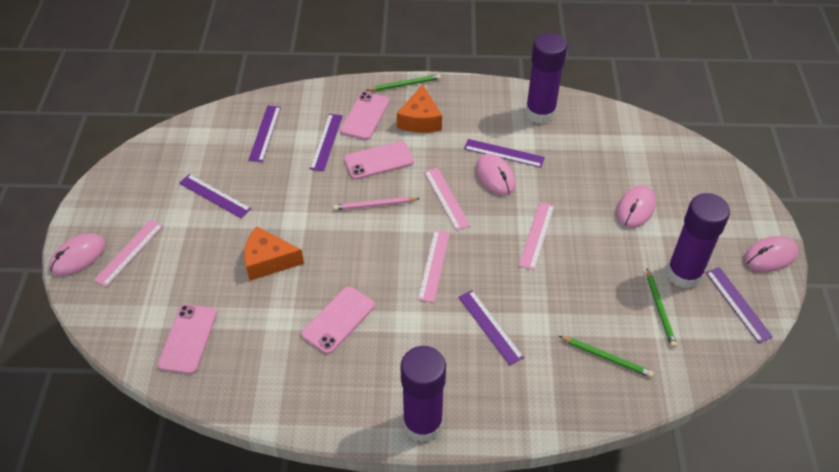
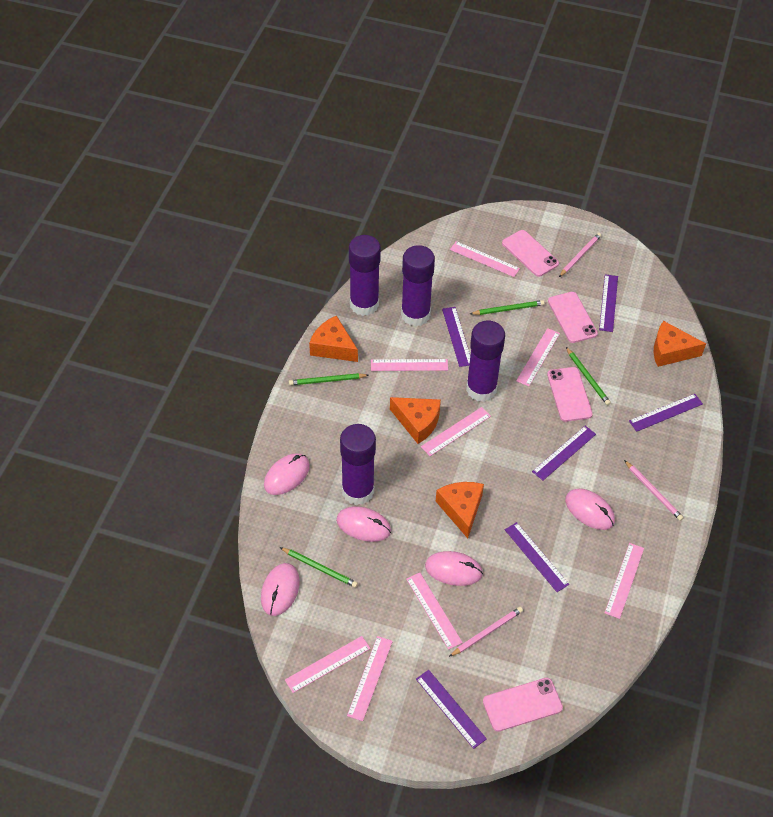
green pencil: 3 -> 4
orange cheese: 2 -> 4
pink mouse: 4 -> 5
pink pencil: 1 -> 3
pink ruler: 4 -> 8
purple glue stick: 3 -> 4

